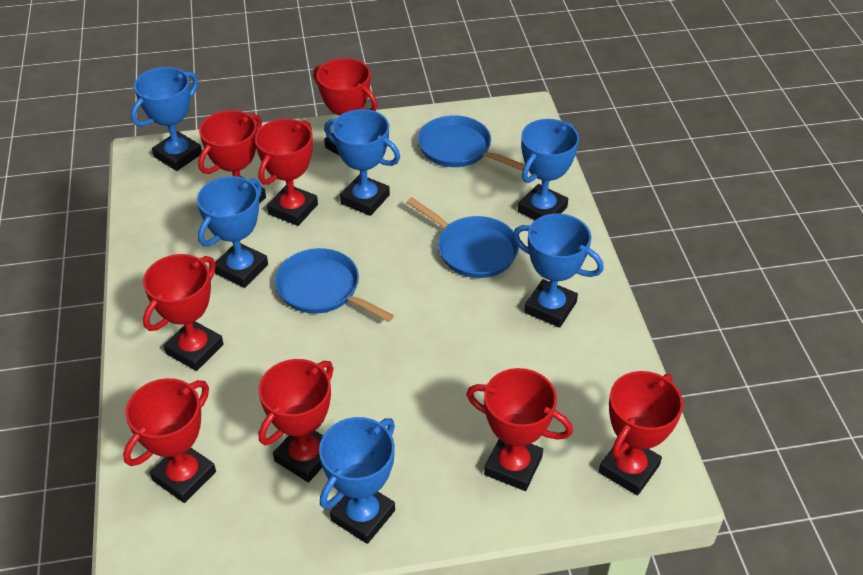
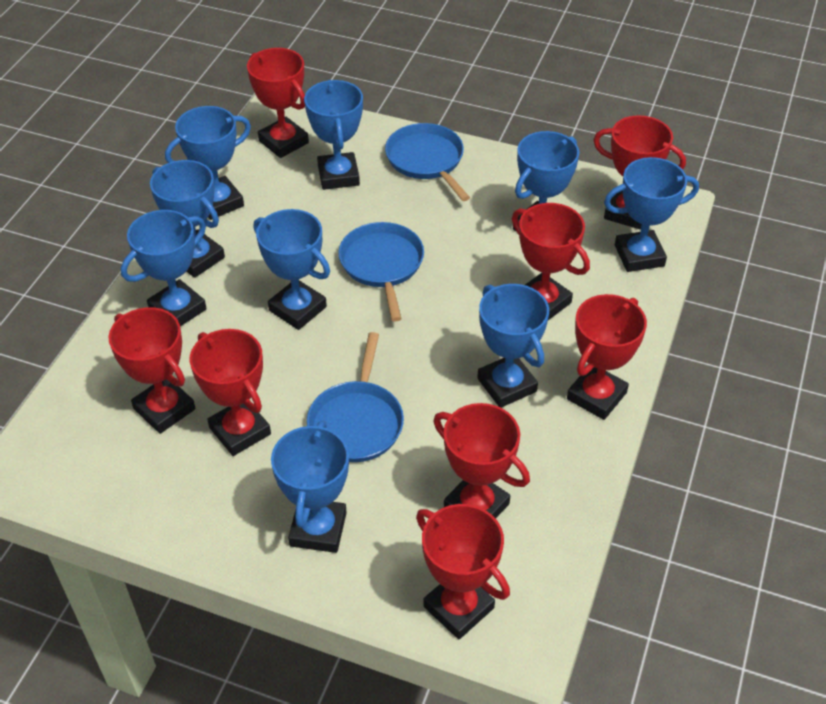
blue trophy: 6 -> 9

